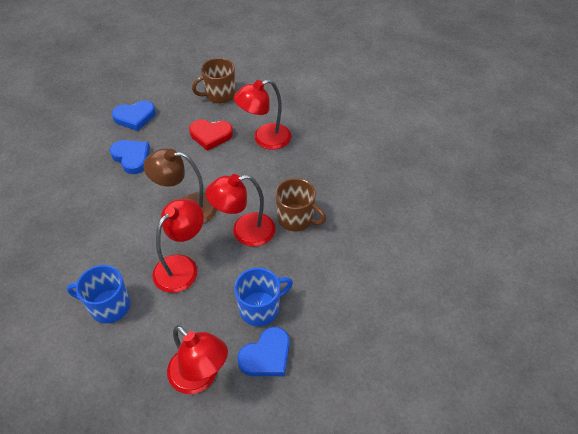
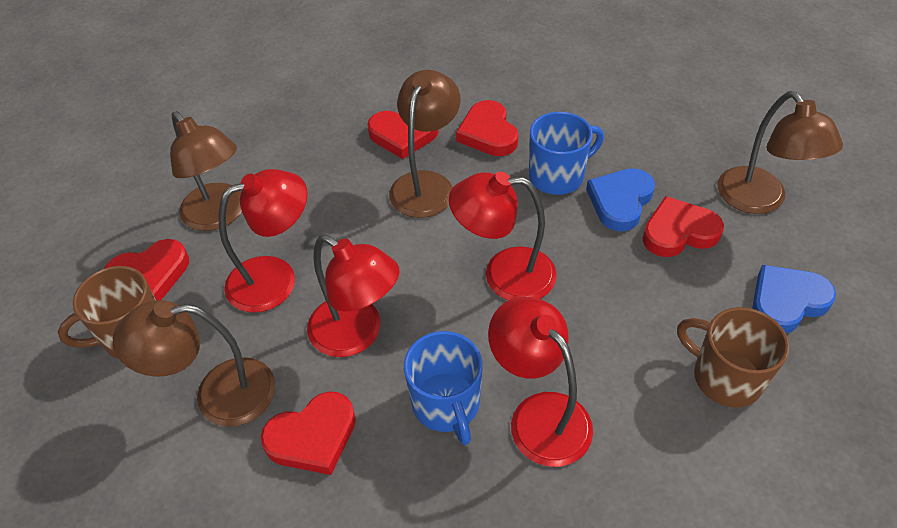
blue heart: 3 -> 2
brown lamp: 1 -> 4
red heart: 1 -> 5

